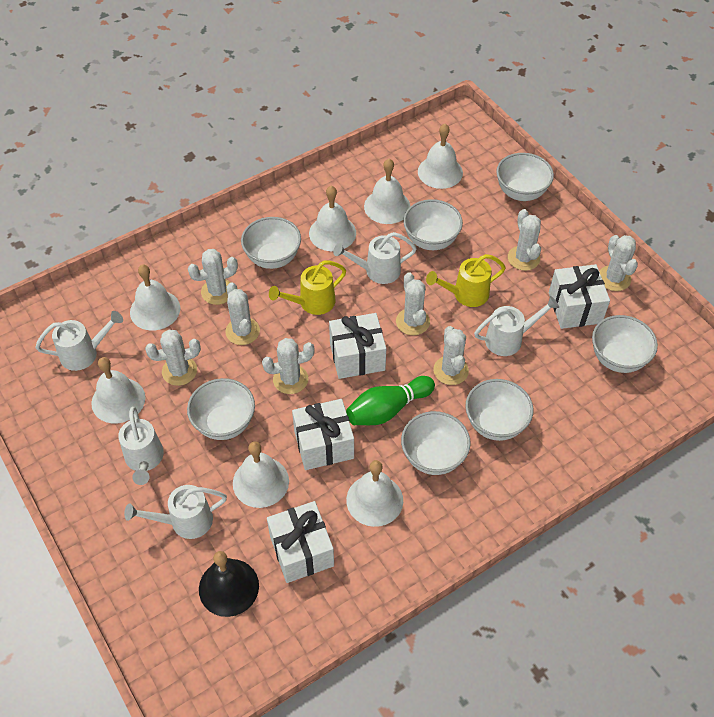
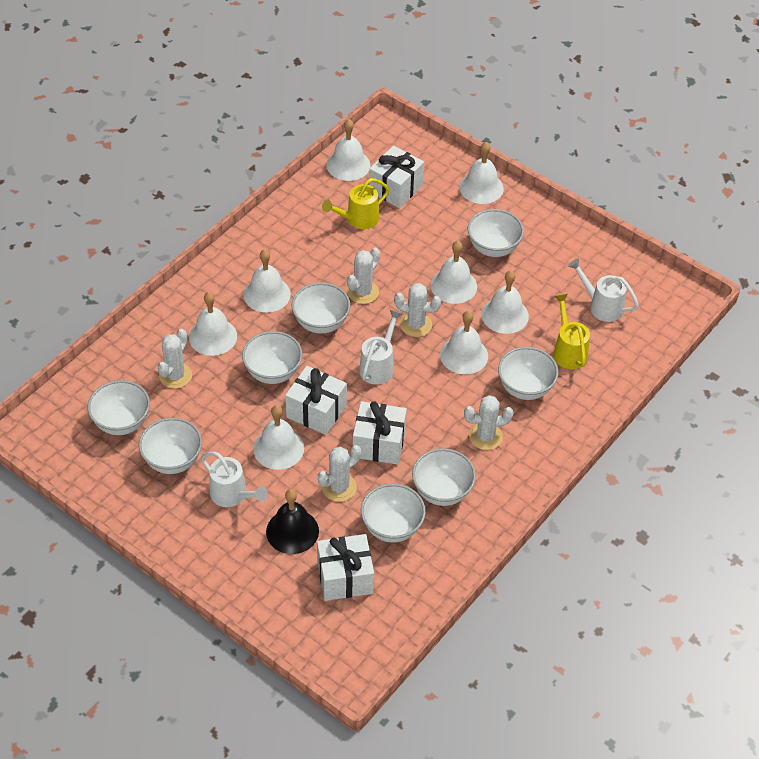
green bowling pin: 1 -> 0
white bell: 7 -> 8
white bowl: 7 -> 8
white cactus: 8 -> 5
white watering can: 5 -> 3

